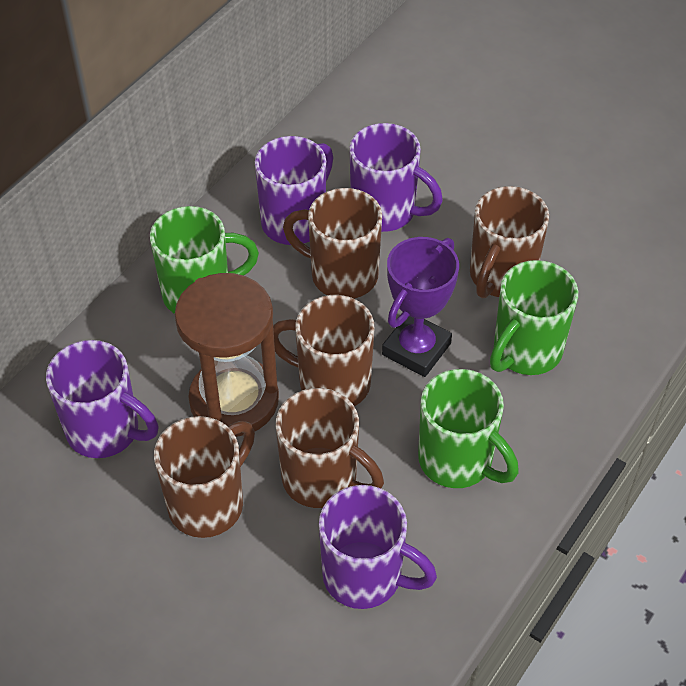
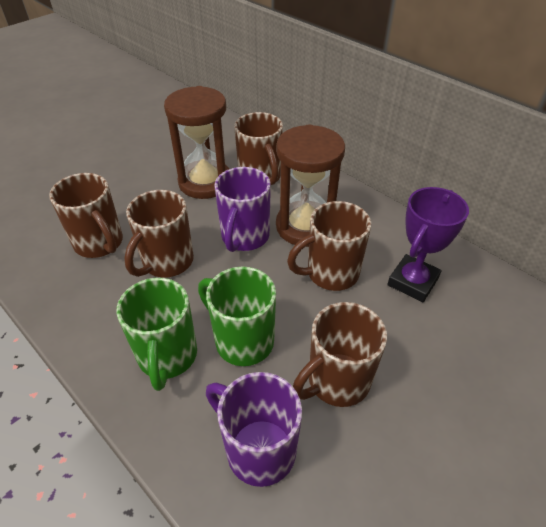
brown hourglass: 1 -> 2
green mug: 3 -> 2
purple mug: 4 -> 2

